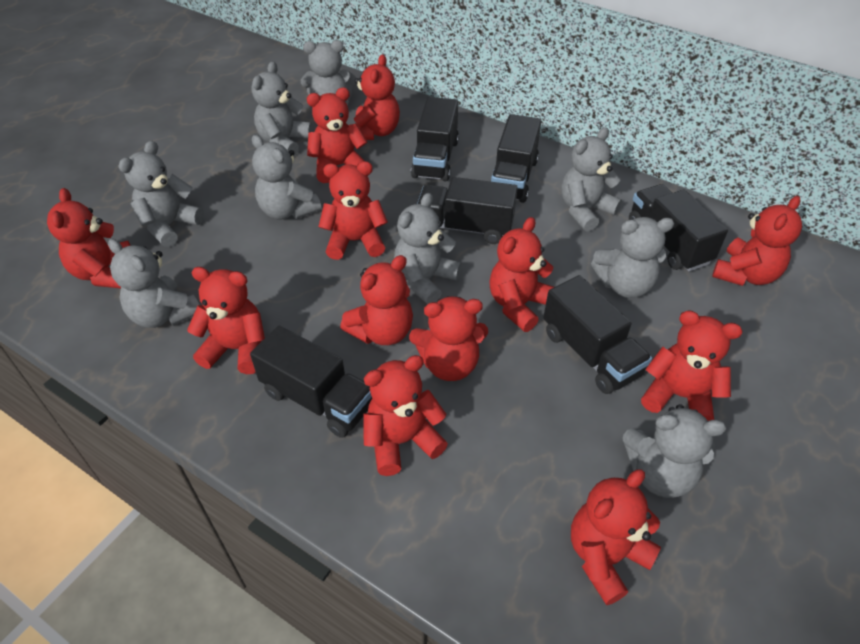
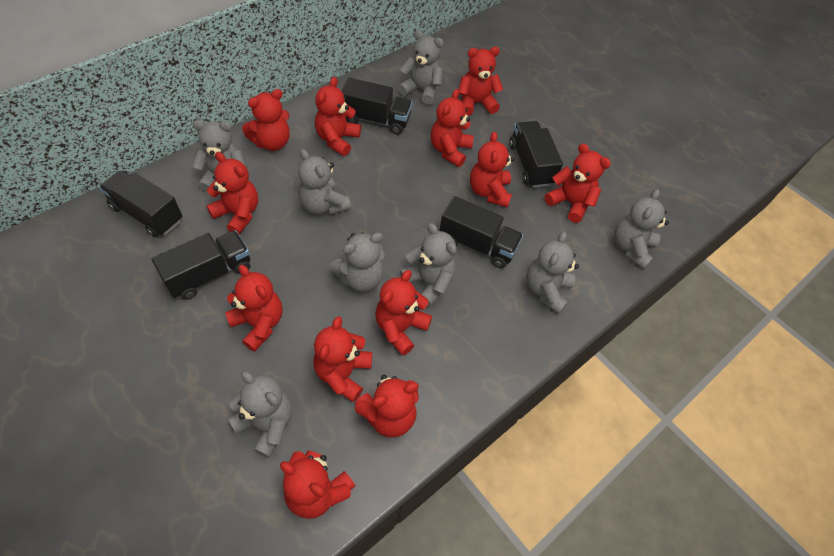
black truck: 6 -> 5
grey teddy bear: 9 -> 8

